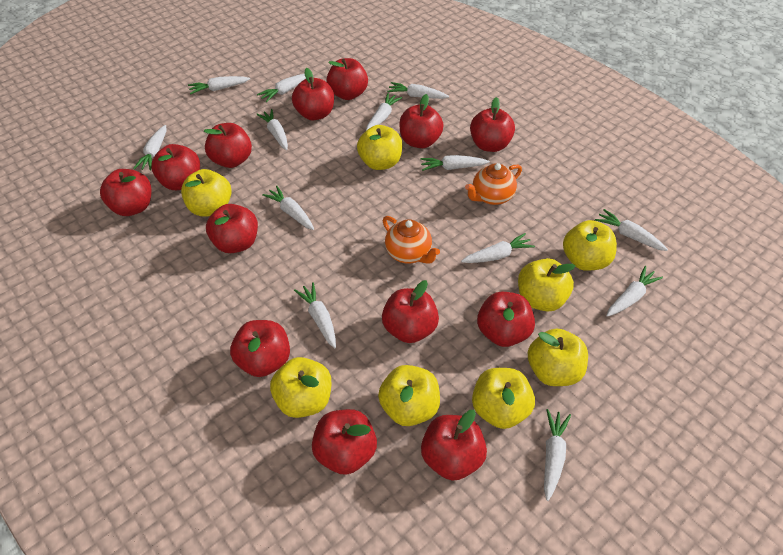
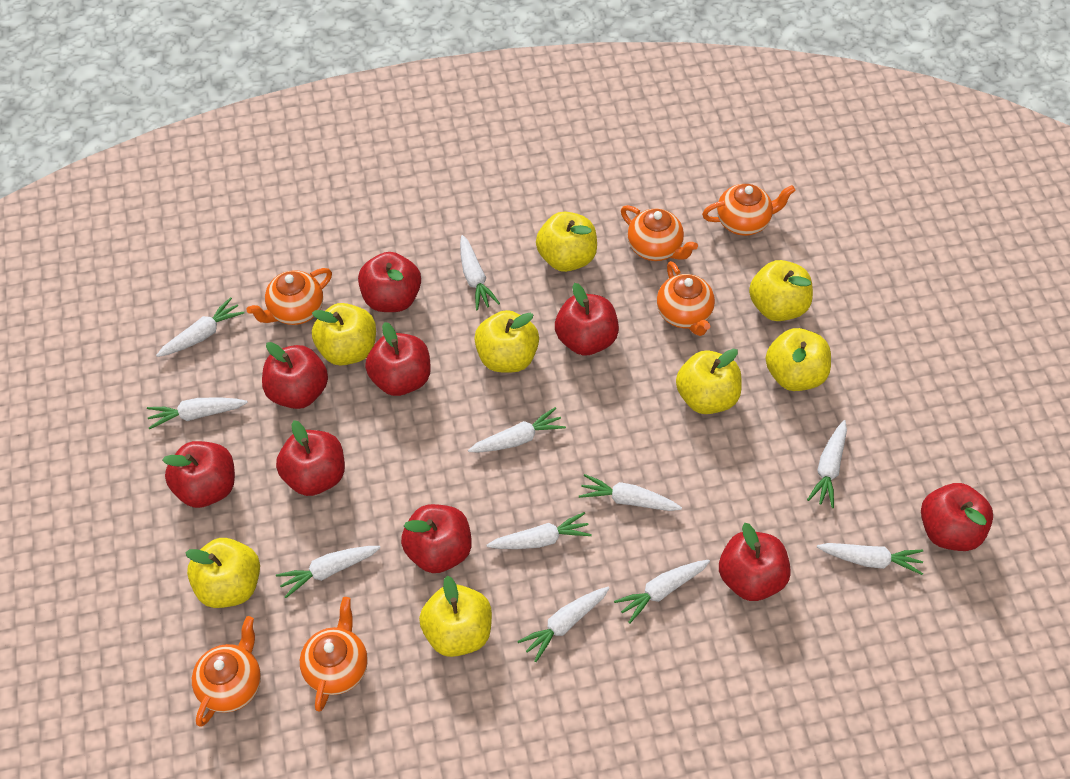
orange teapot: 2 -> 6
red apple: 13 -> 9
white carrot: 13 -> 11

